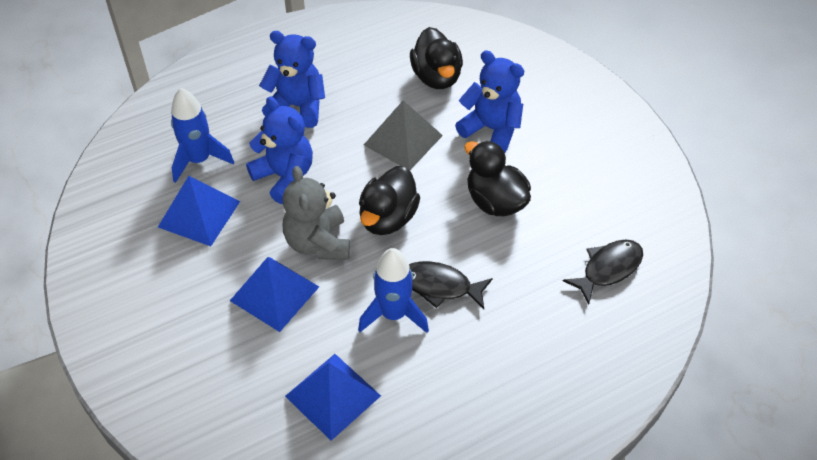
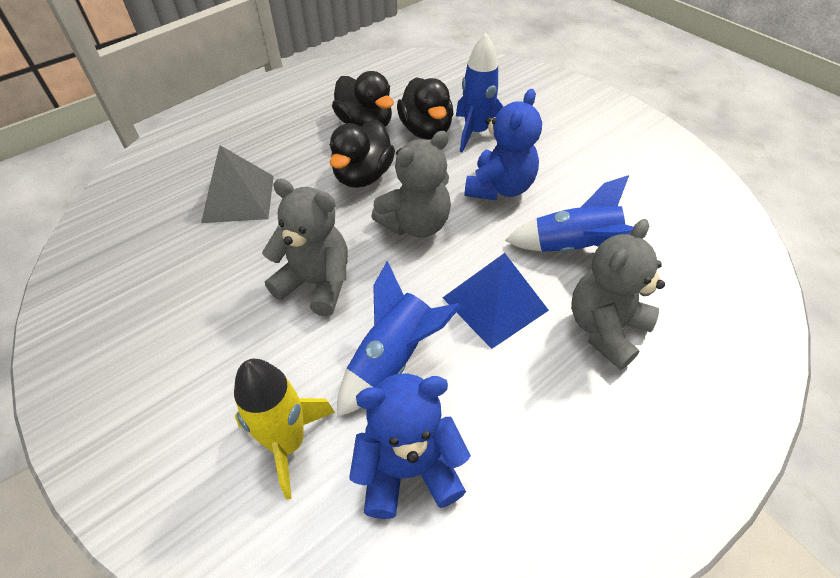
black fish: 2 -> 0
blue pyramid: 3 -> 1
blue rocket: 2 -> 3
blue teddy bear: 3 -> 2
grey teddy bear: 1 -> 3
yellow rocket: 0 -> 1

